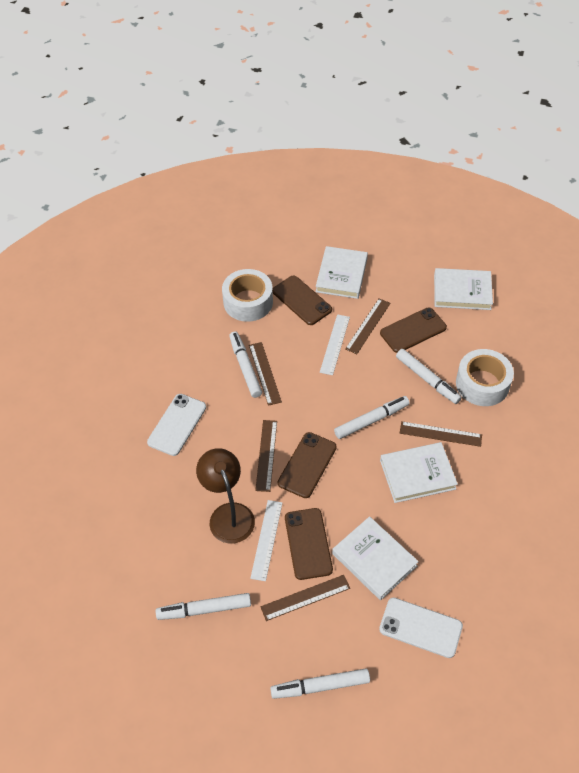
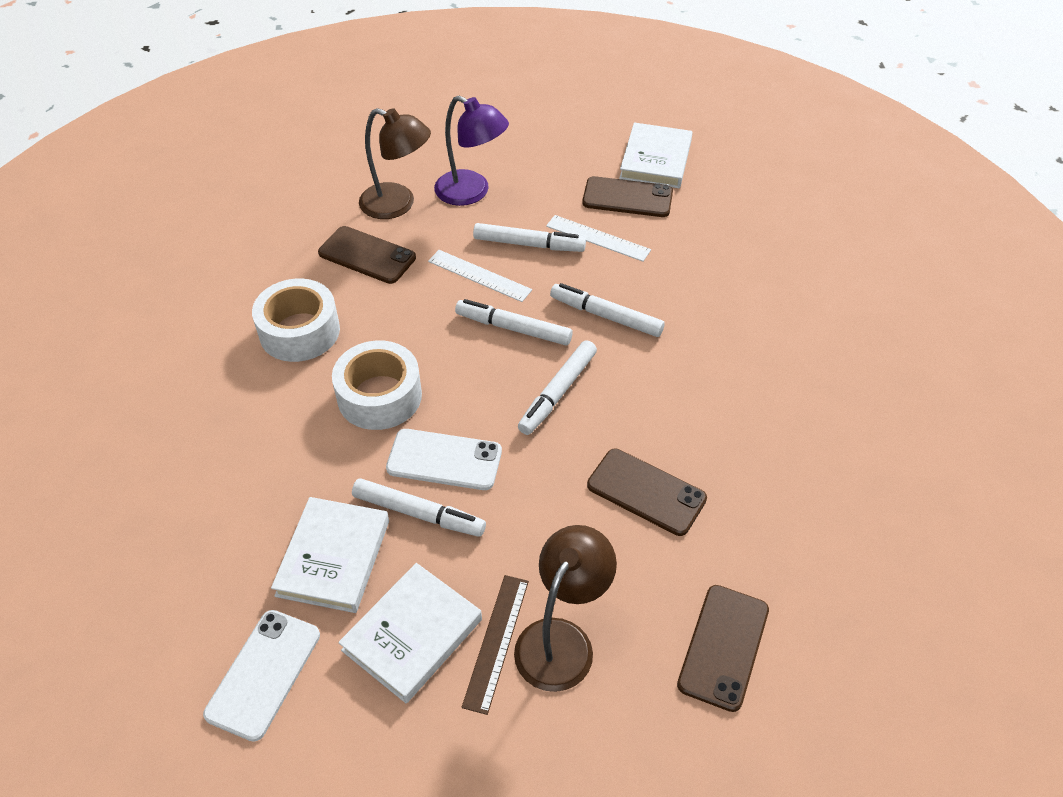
brown lamp: 1 -> 2
brown ruler: 5 -> 1
purple lamp: 0 -> 1
white book: 4 -> 3

